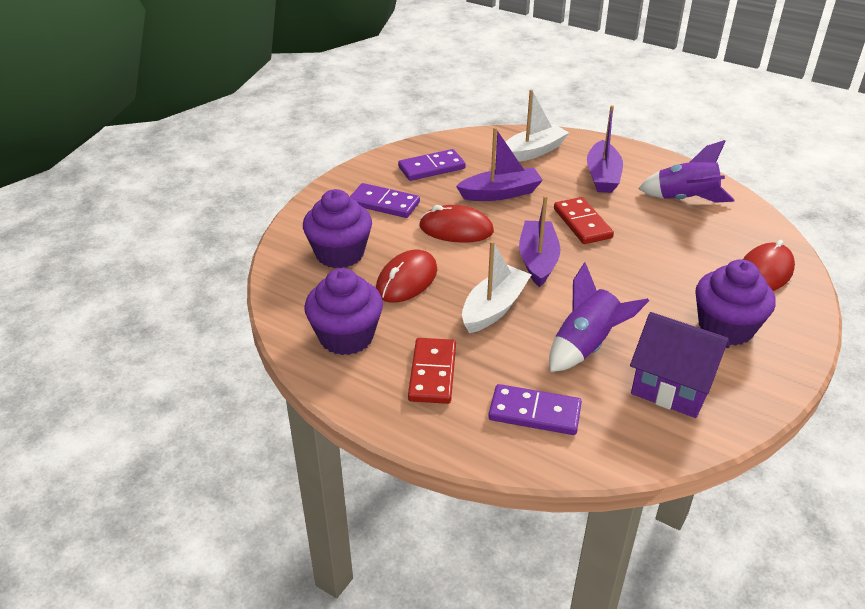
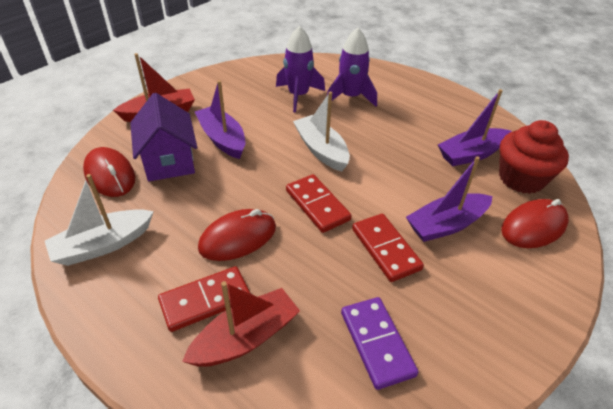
purple cupcake: 3 -> 0
purple domino: 3 -> 1
red boat: 0 -> 2
red cupcake: 0 -> 1
red domino: 2 -> 3

